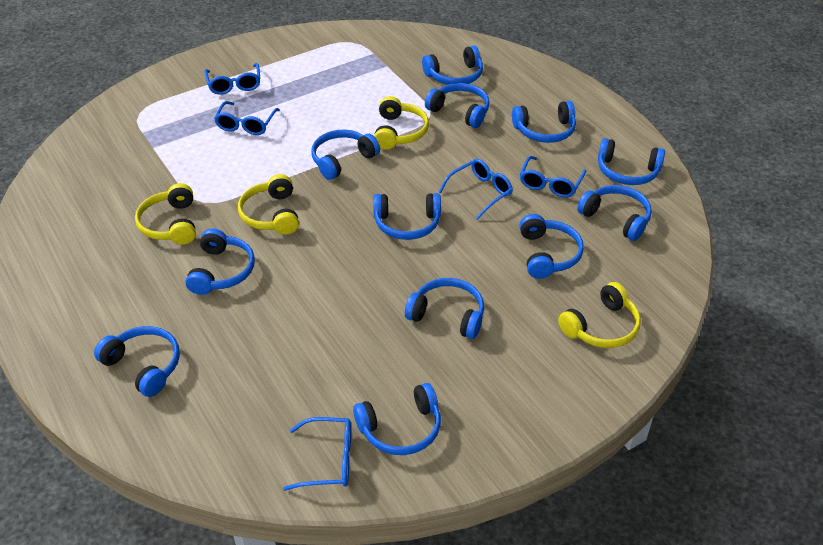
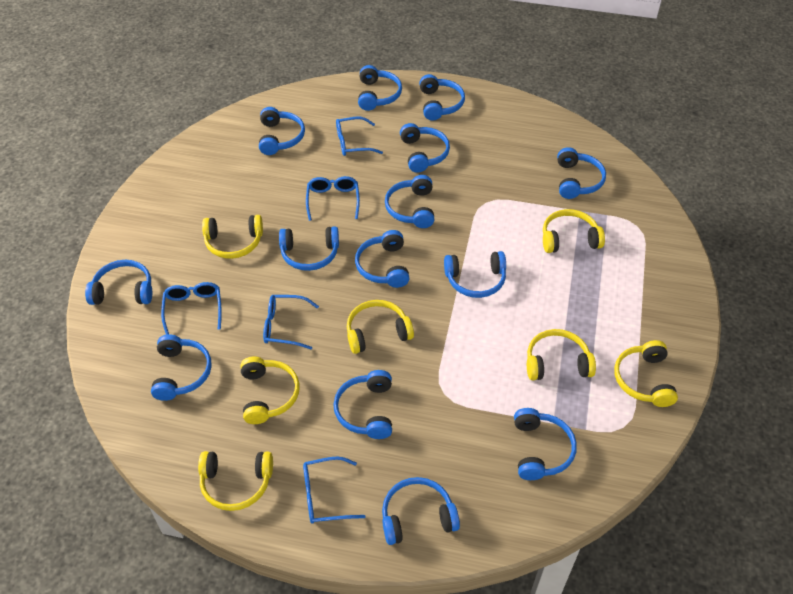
blue headphones: 12 -> 14
yellow headphones: 4 -> 7

